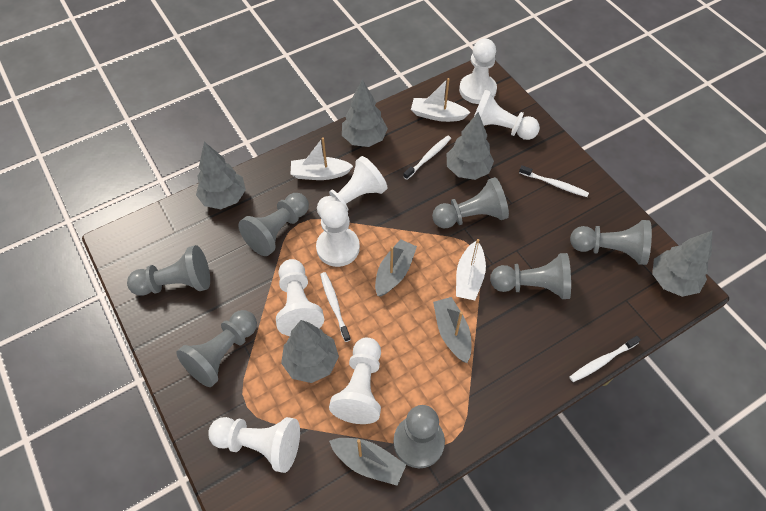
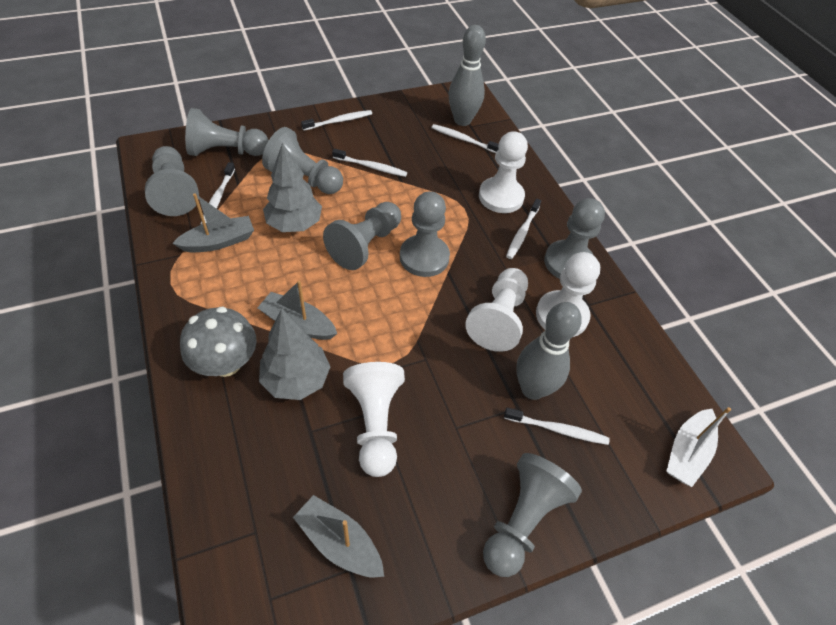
grey bowling pin: 0 -> 2
grey mushroom: 0 -> 1
grey tree: 5 -> 2
white boat: 3 -> 1
white pawn: 7 -> 4
white toothbrush: 4 -> 6

